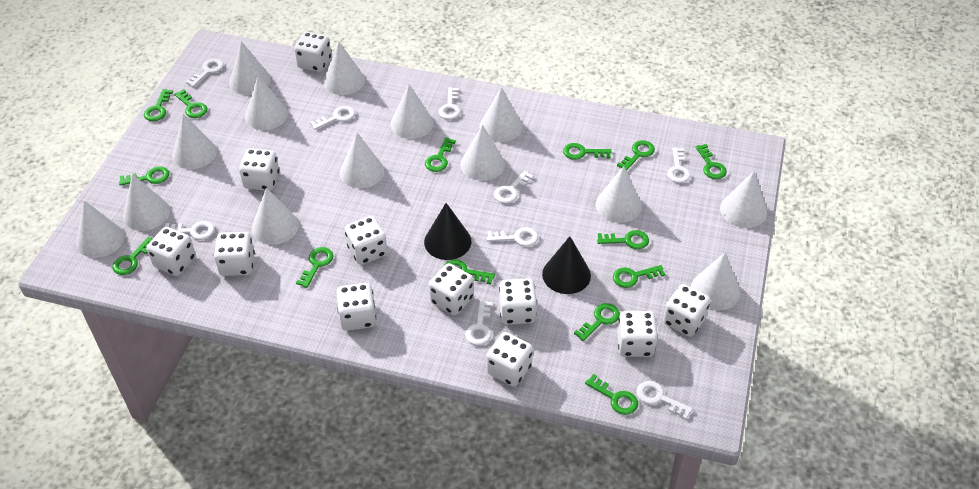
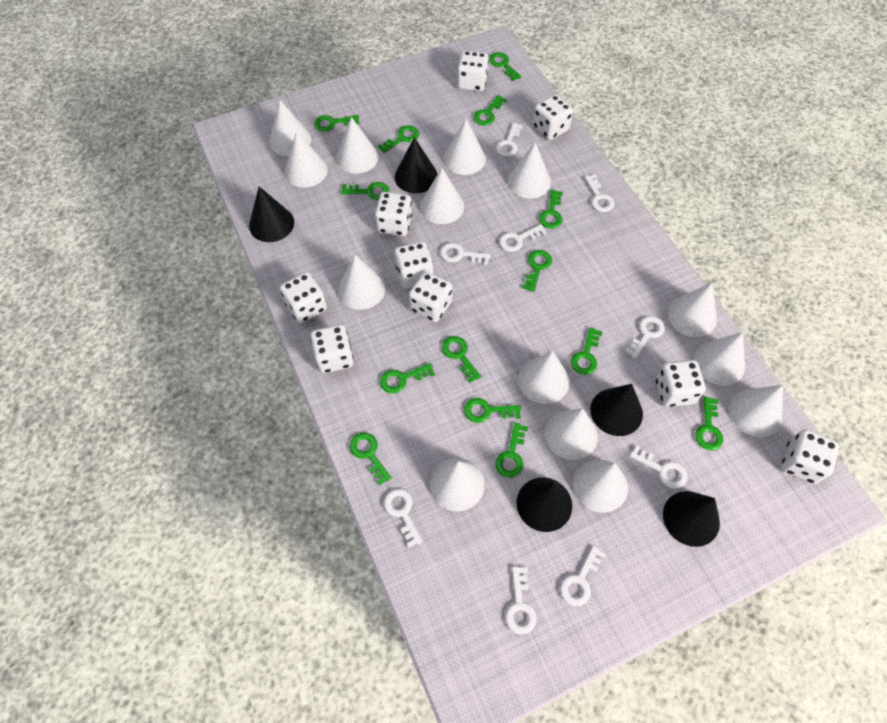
black cone: 2 -> 5
white dice: 11 -> 9

